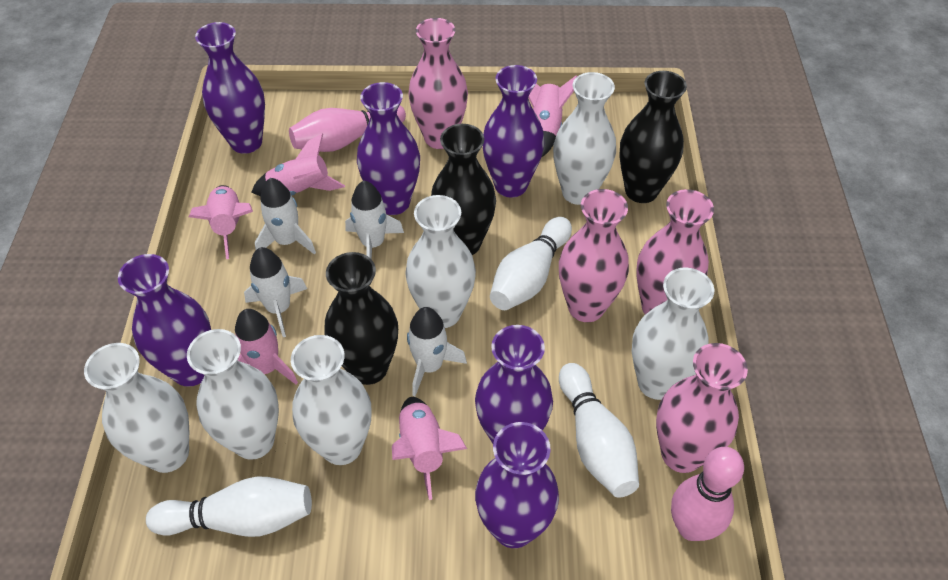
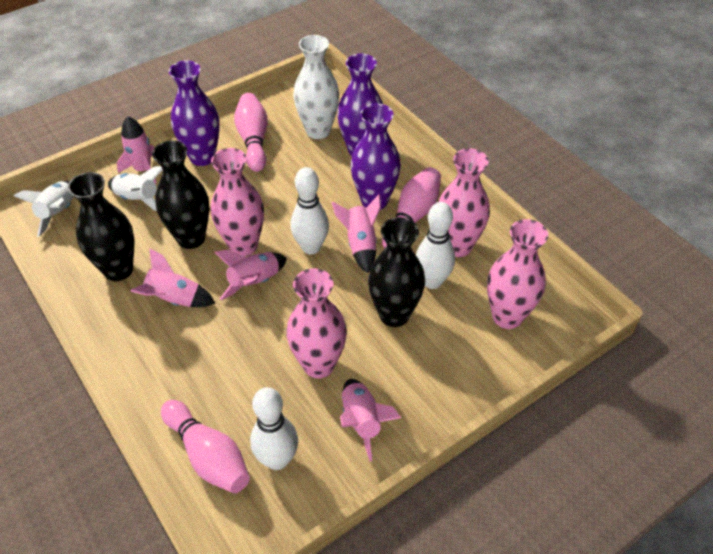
pink bowling pin: 2 -> 3
purple vase: 6 -> 3
white rocket: 4 -> 2
white vase: 6 -> 1

